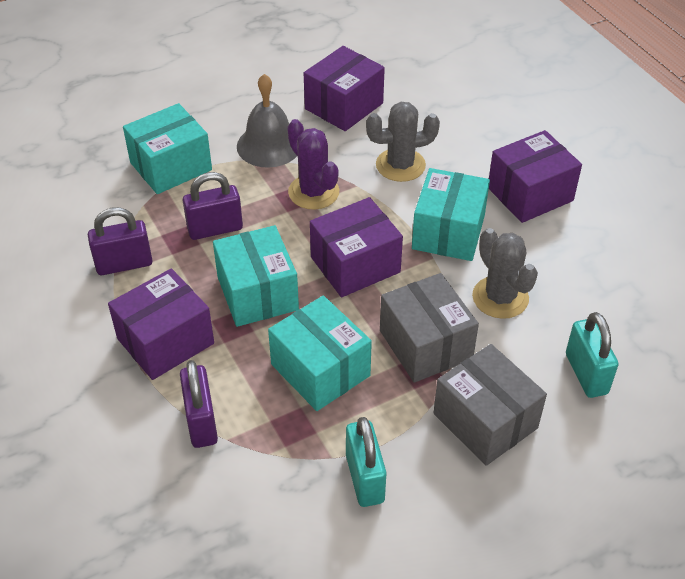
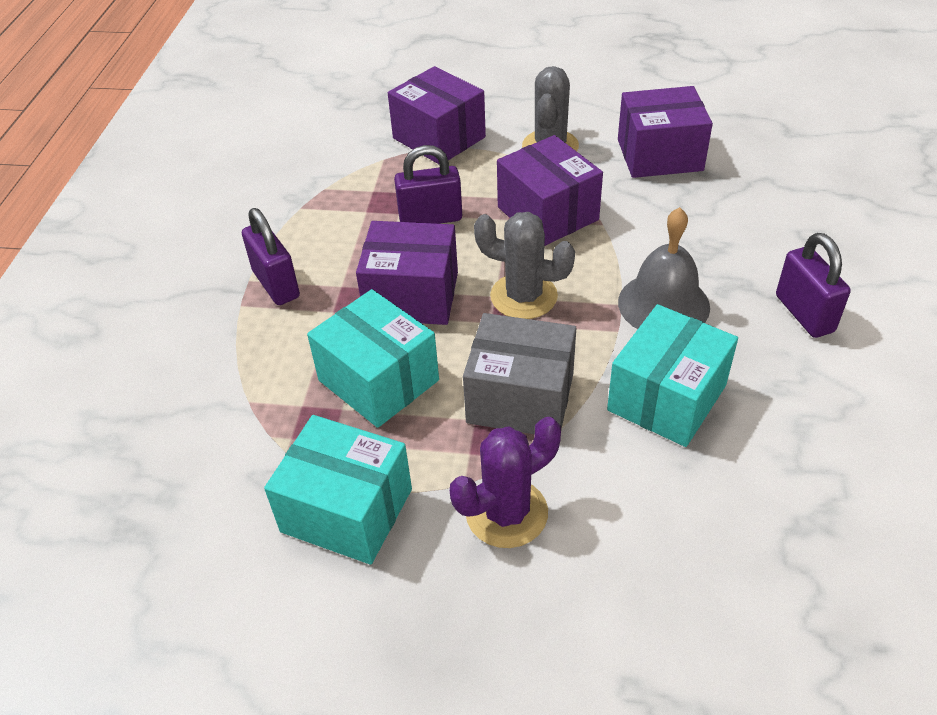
grey box: 2 -> 1
turquoise box: 4 -> 3
turquoise padlock: 2 -> 0

